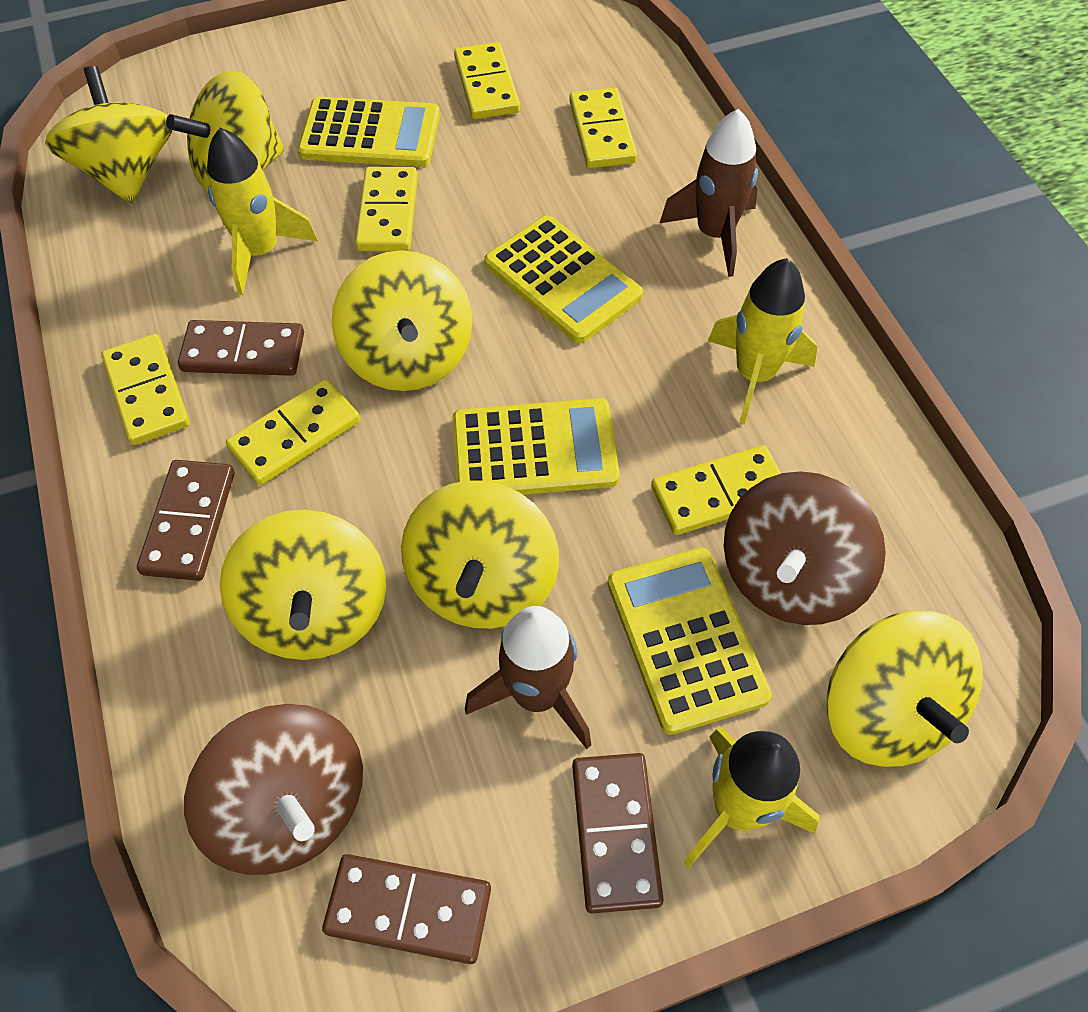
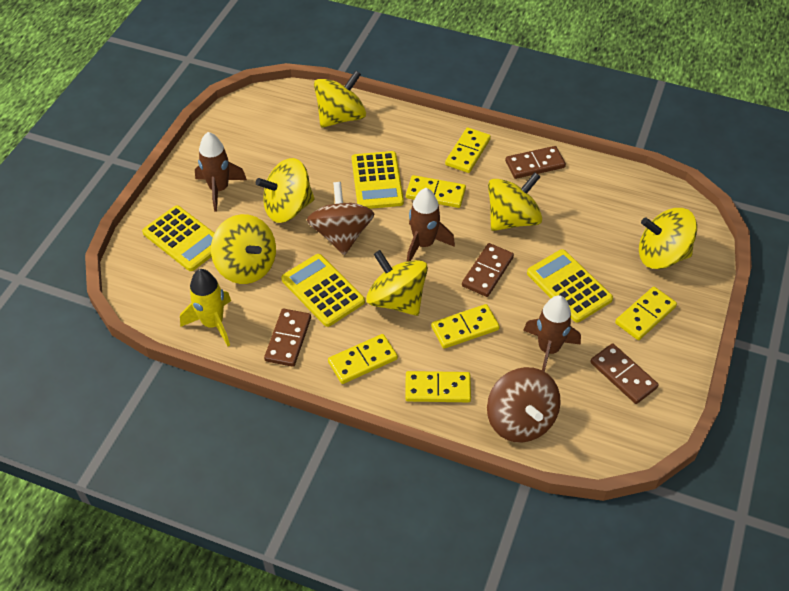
brown rocket: 2 -> 3
yellow rocket: 3 -> 1

